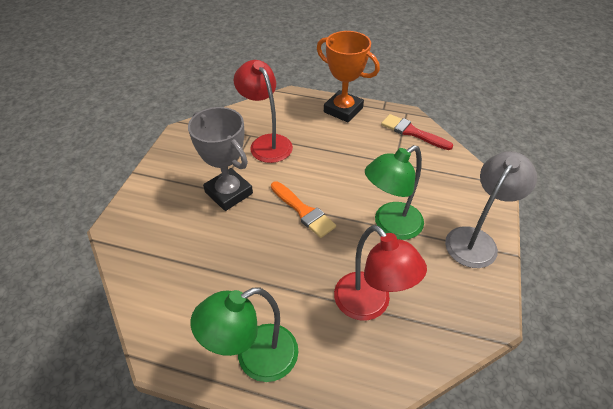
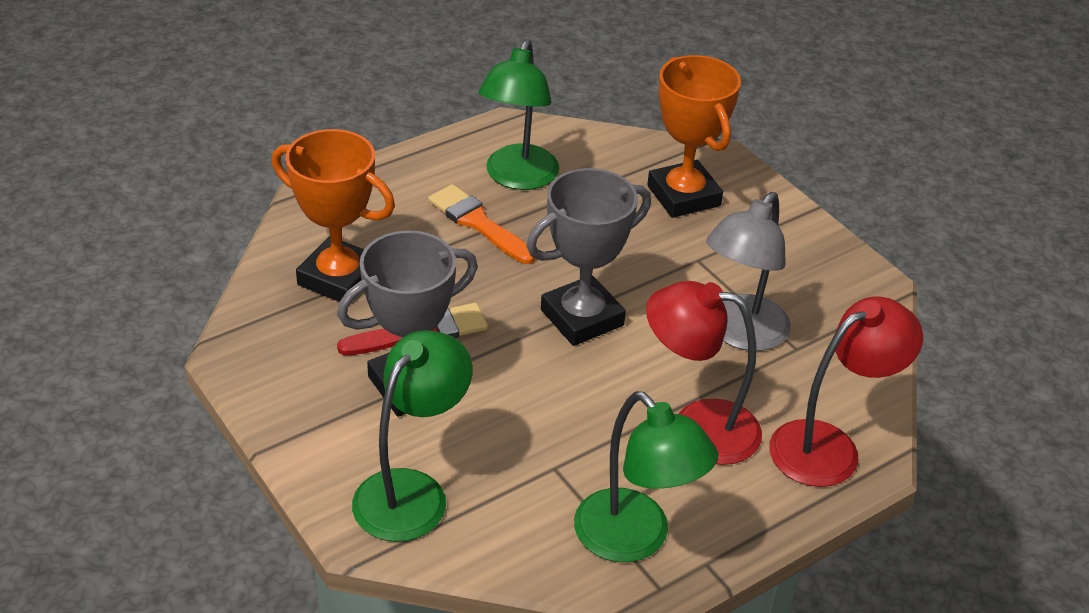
green lamp: 2 -> 3
grey trophy: 1 -> 2
orange trophy: 1 -> 2

